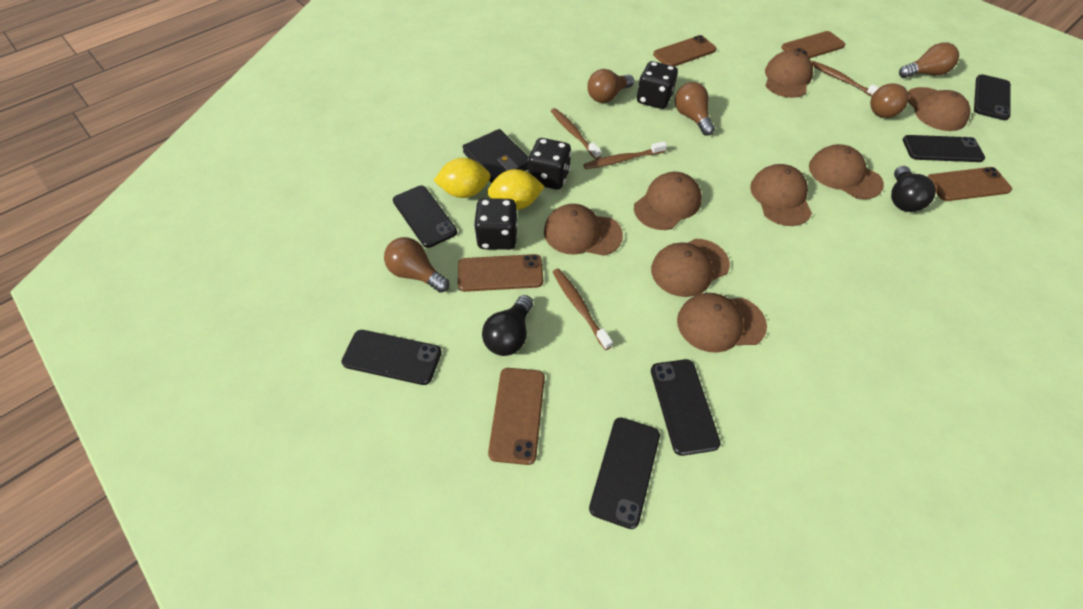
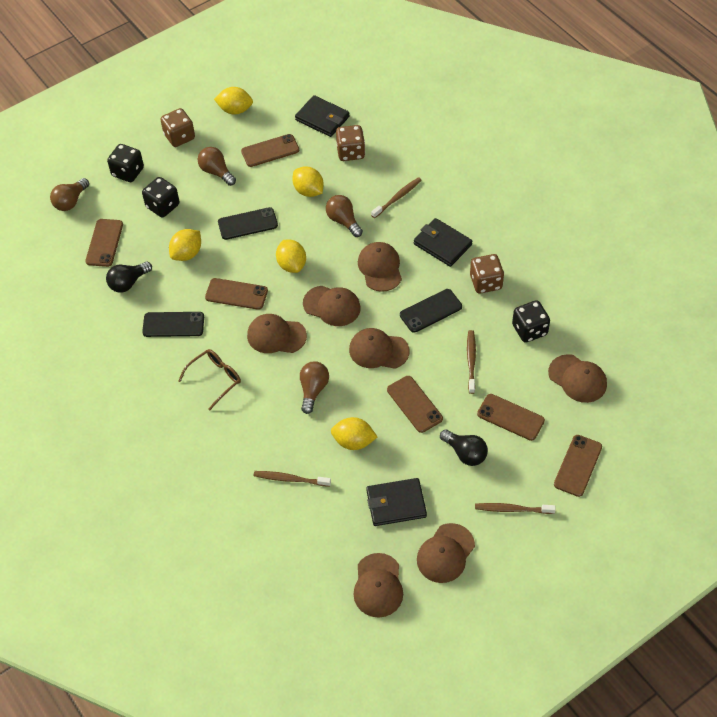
black phone: 6 -> 3
black wallet: 1 -> 3
brown cap: 8 -> 7
brown dice: 0 -> 3
brown glasses: 0 -> 1
brown light bulb: 5 -> 4
brown phone: 5 -> 6
yellow lemon: 2 -> 5

